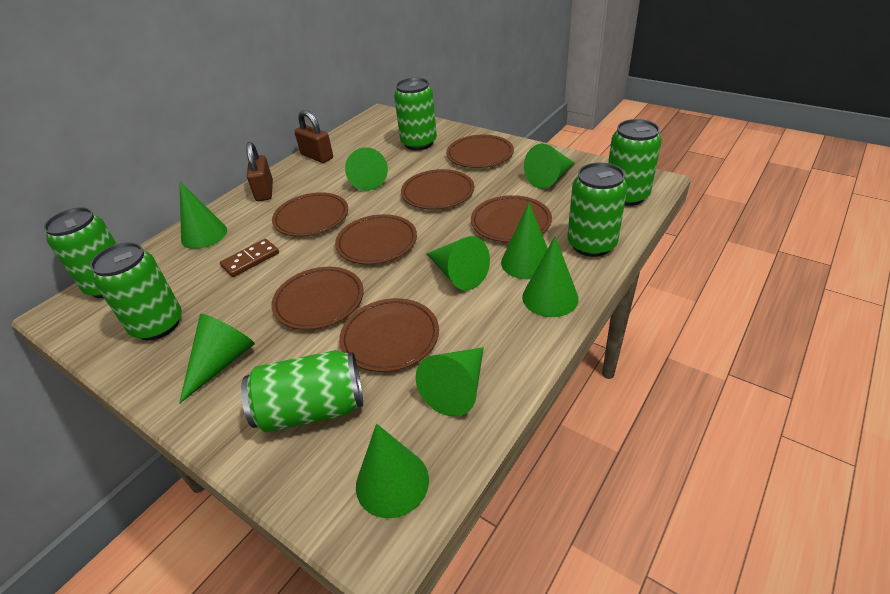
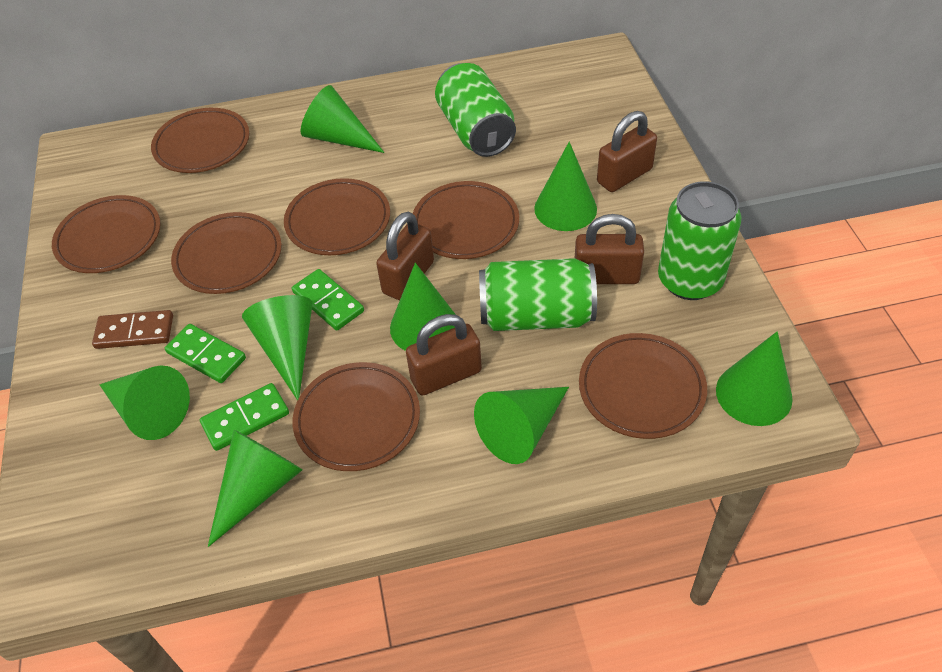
brown padlock: 2 -> 4
green can: 6 -> 3
green cone: 9 -> 8
green domino: 0 -> 3

